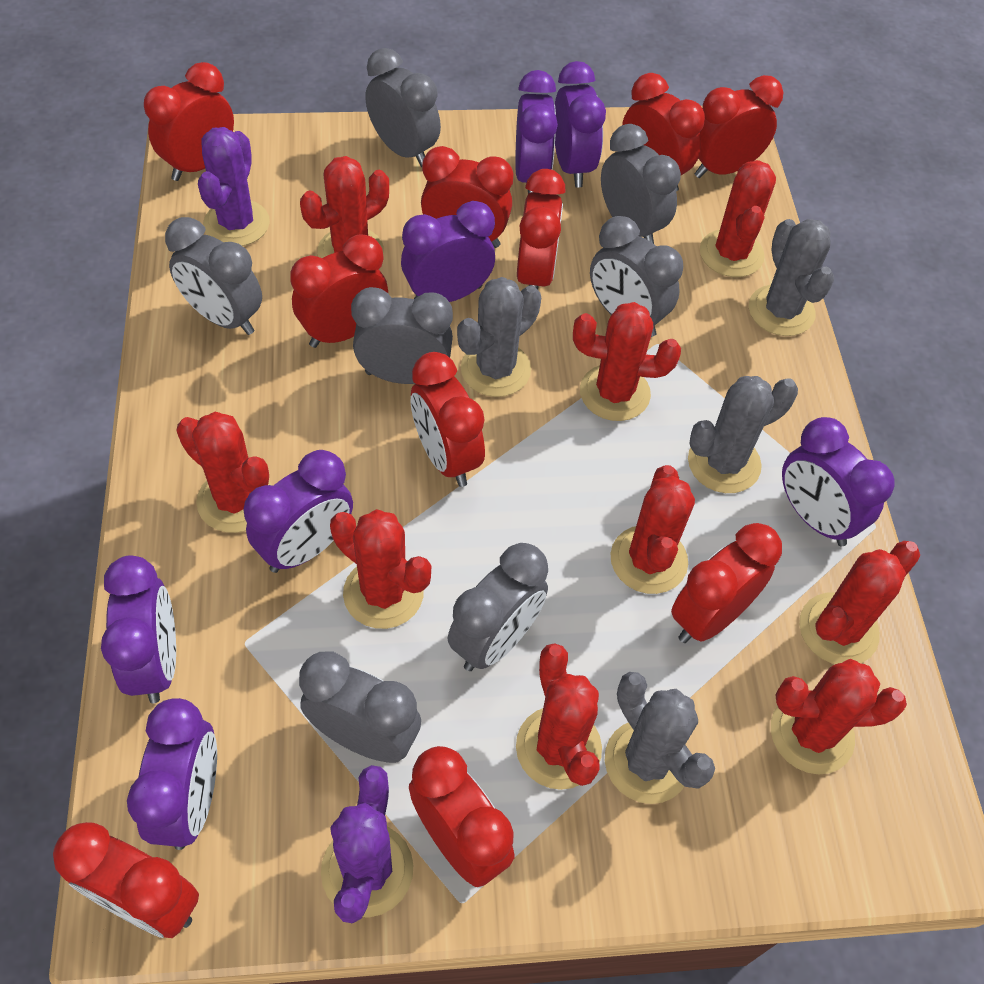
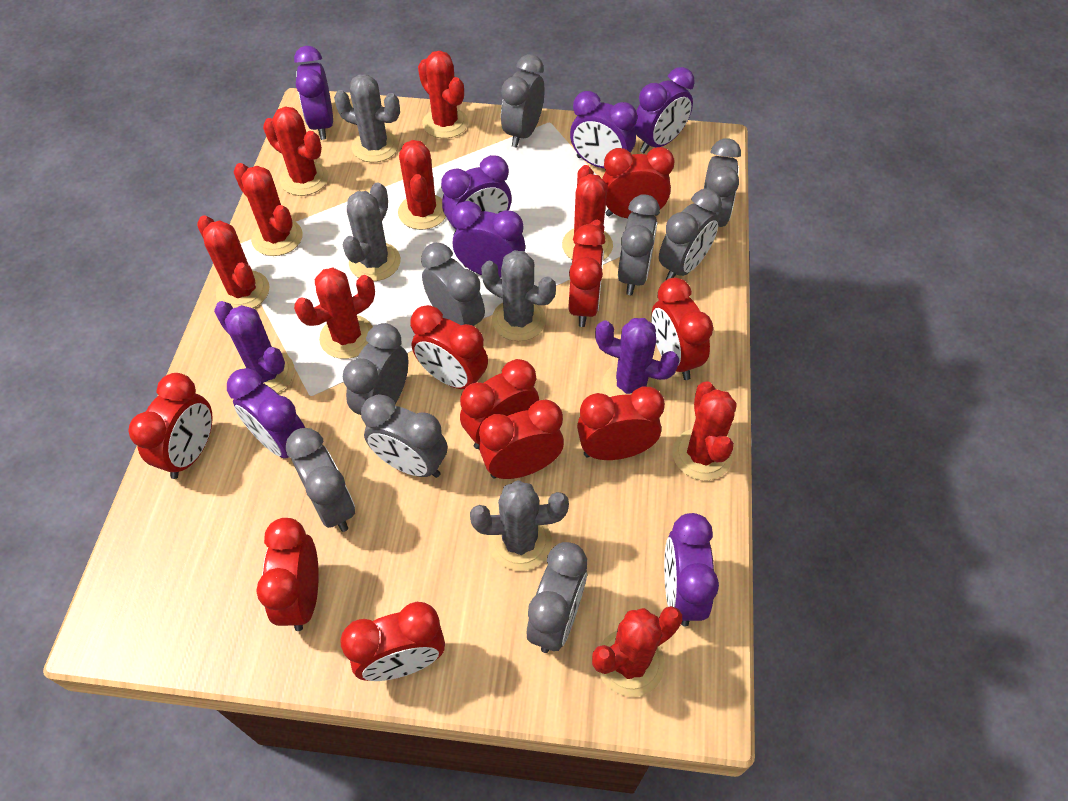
grey clock: 7 -> 9

